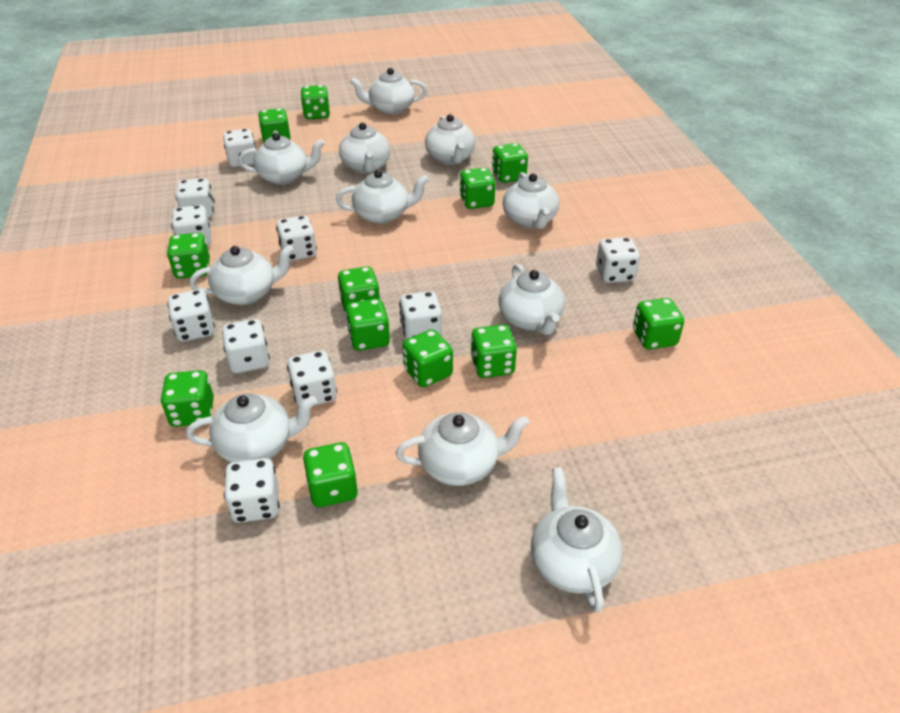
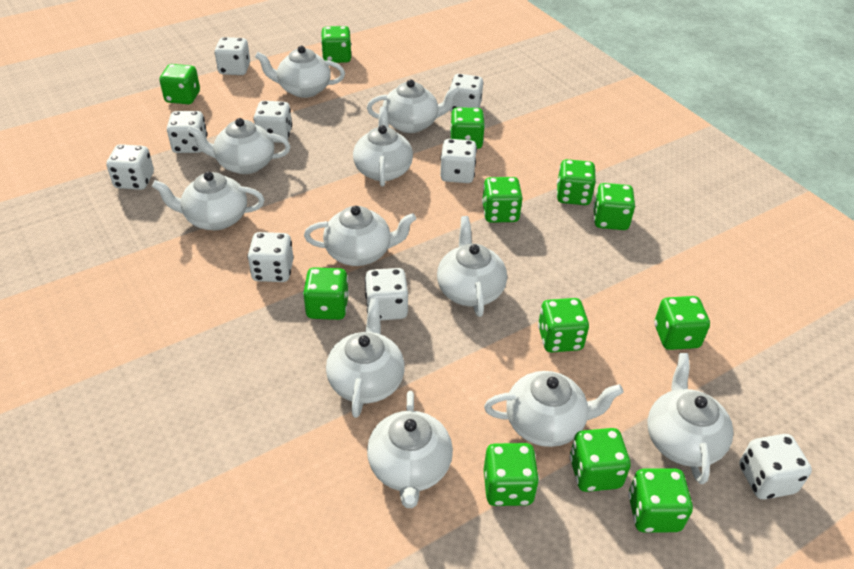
white dice: 10 -> 9

